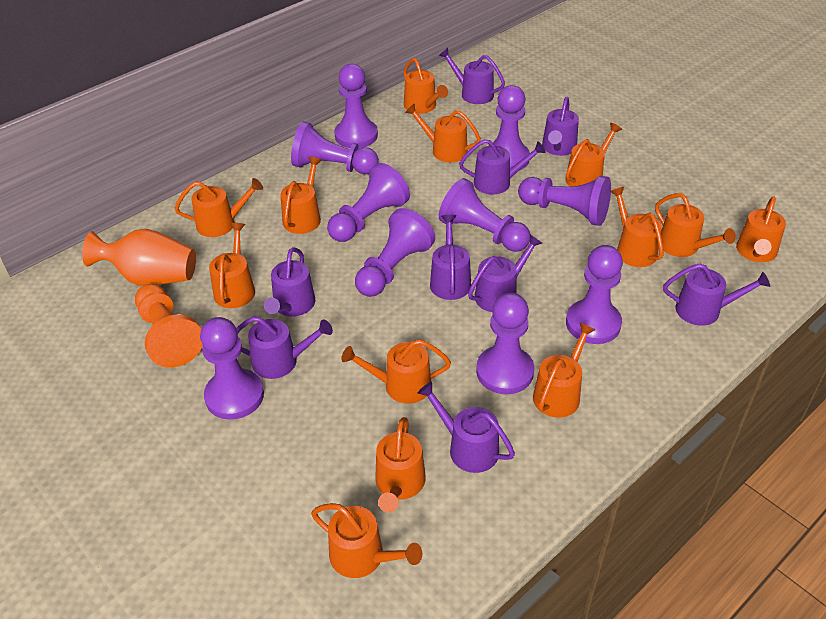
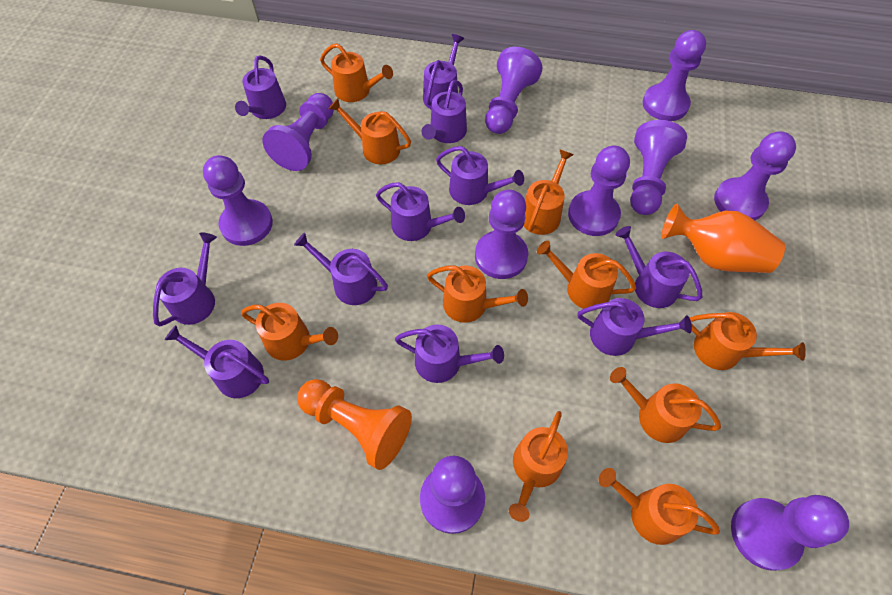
orange watering can: 13 -> 10
purple watering can: 9 -> 11

